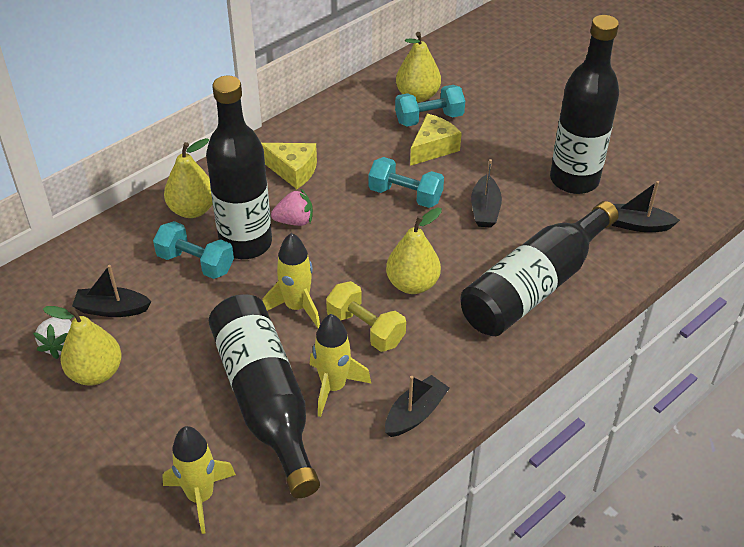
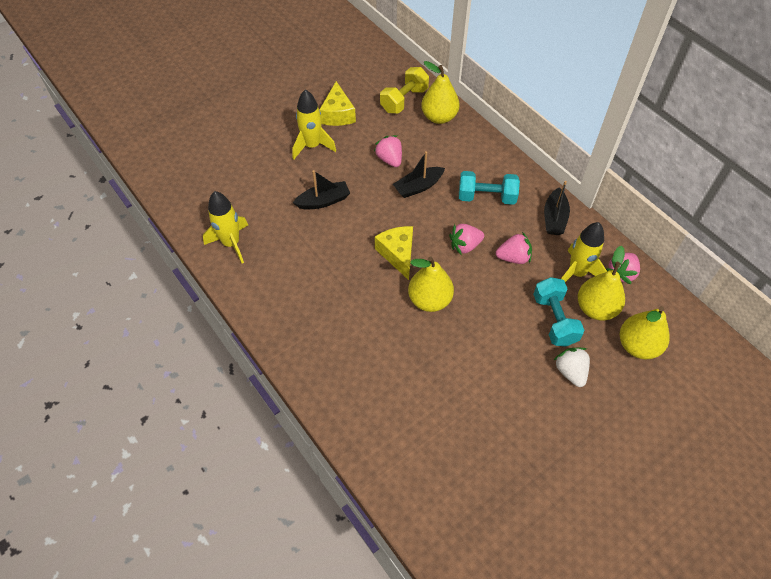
black boat: 4 -> 3
black bottle: 4 -> 0
pink strawberry: 1 -> 4
turquoise dumbbell: 3 -> 2

